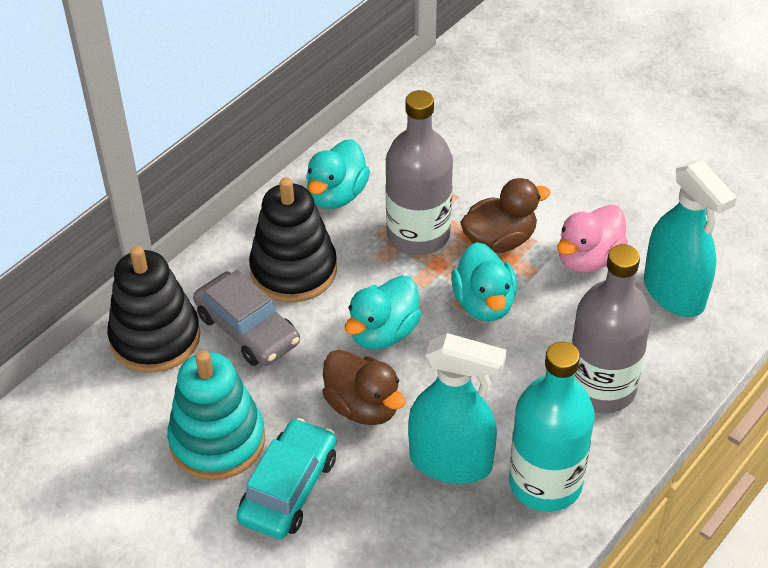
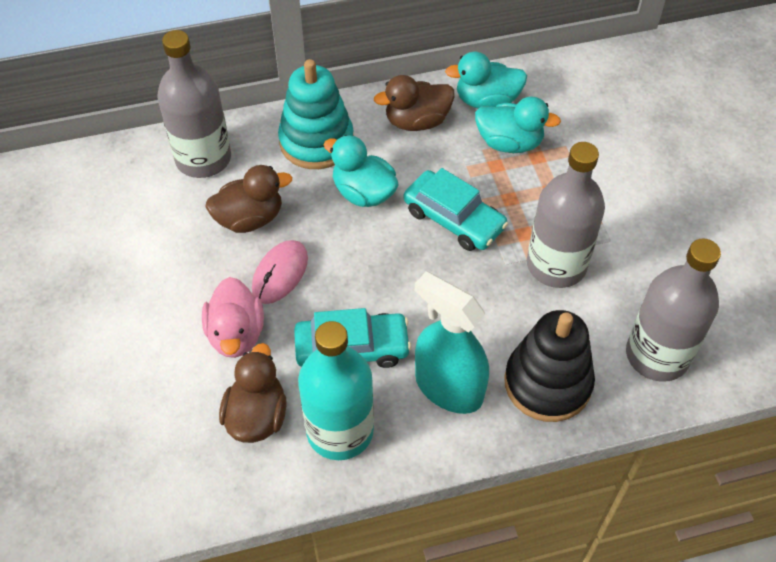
black stacking toy: 2 -> 1
brown duck: 2 -> 3
grey bottle: 2 -> 3
grey car: 1 -> 0
pink mouse: 0 -> 1
turquoise car: 1 -> 2
turquoise spray bottle: 2 -> 1

